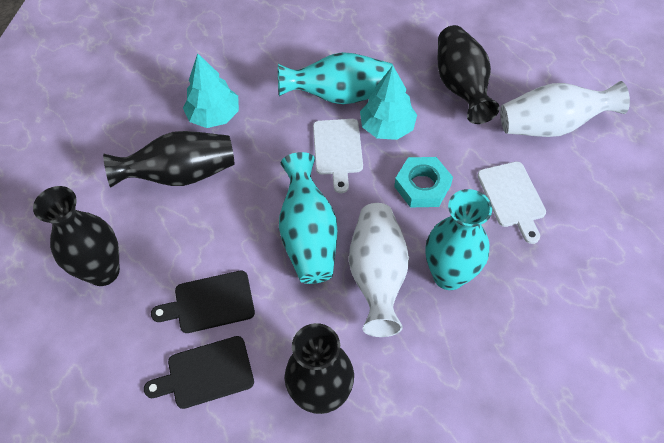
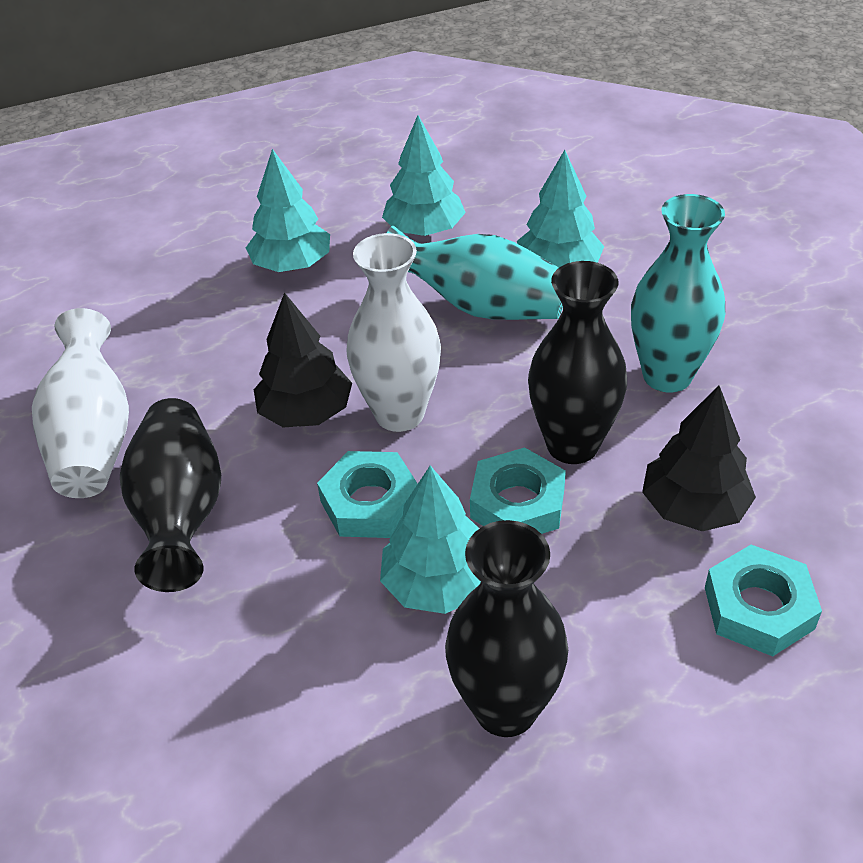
black cutting board: 2 -> 0
black tree: 0 -> 2
black vase: 4 -> 3
turquoise nut: 1 -> 3
turquoise tree: 2 -> 4
turquoise vase: 3 -> 2
white cutting board: 2 -> 0

